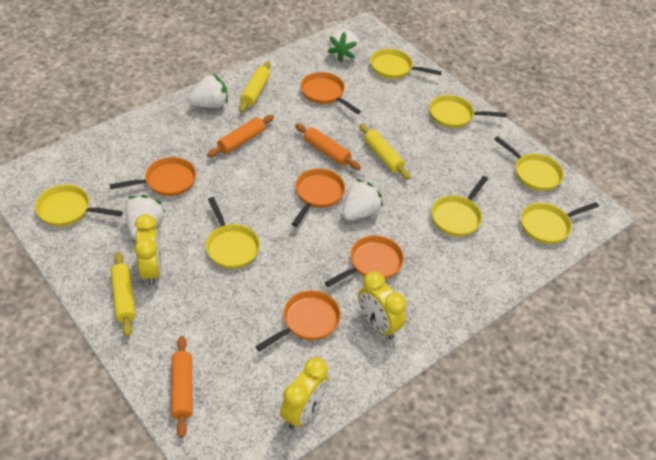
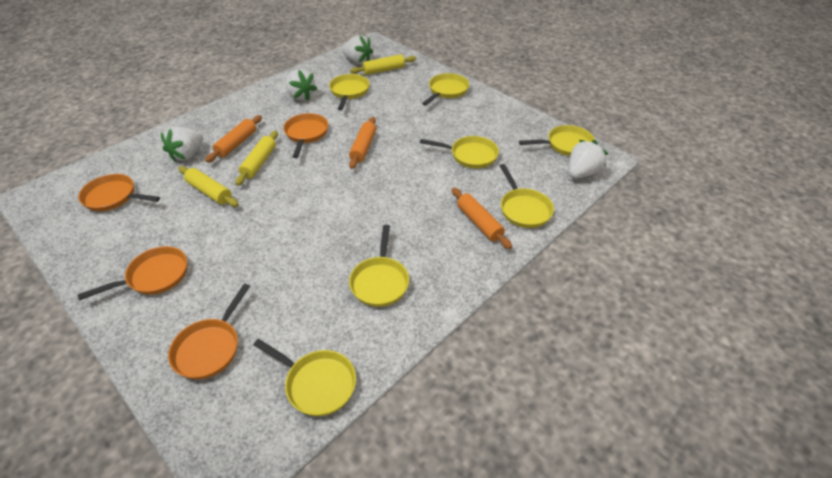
orange pan: 5 -> 4
yellow clock: 3 -> 0

